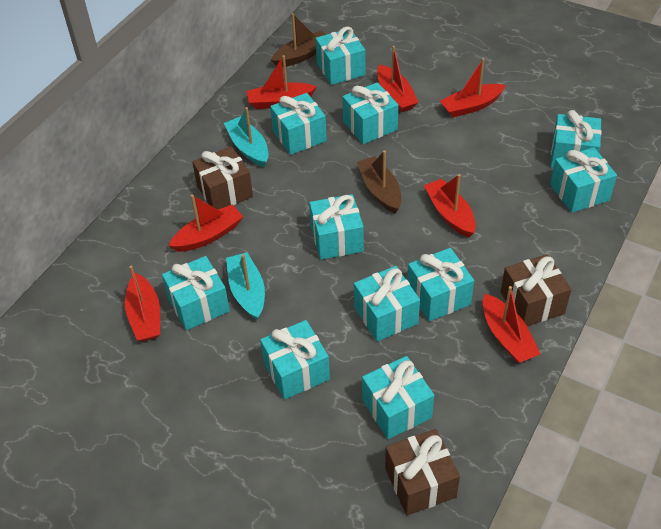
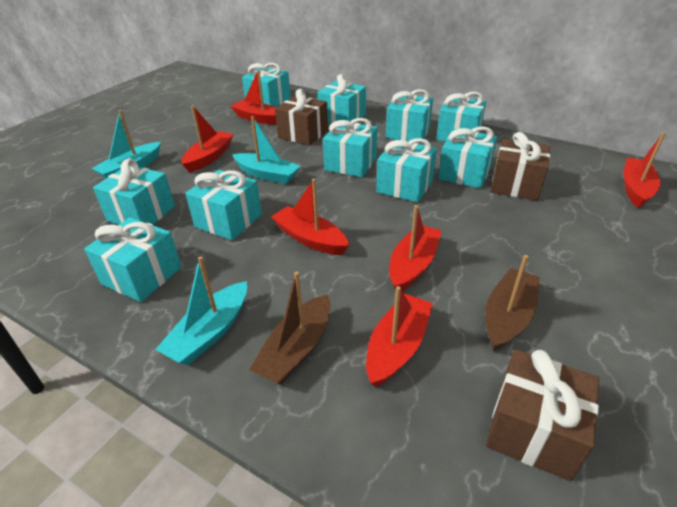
red boat: 7 -> 6
turquoise boat: 2 -> 3
turquoise gift: 11 -> 10

